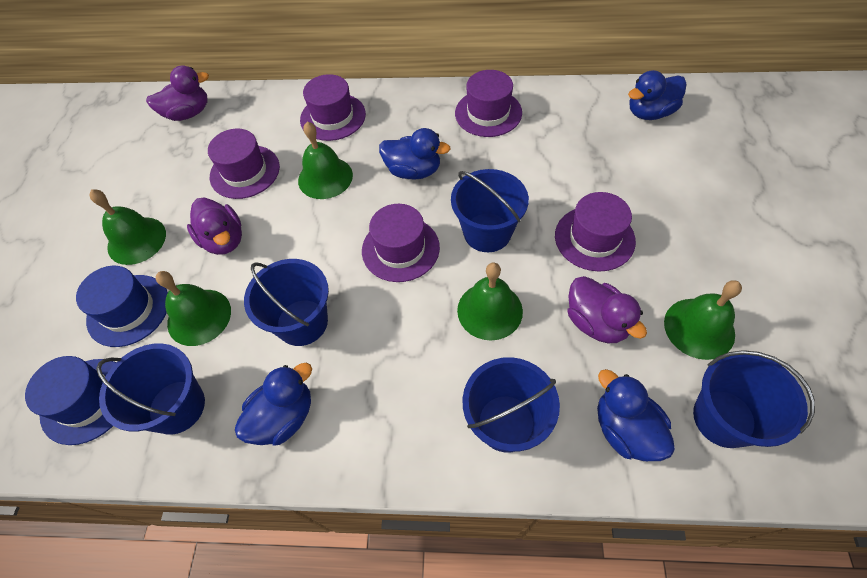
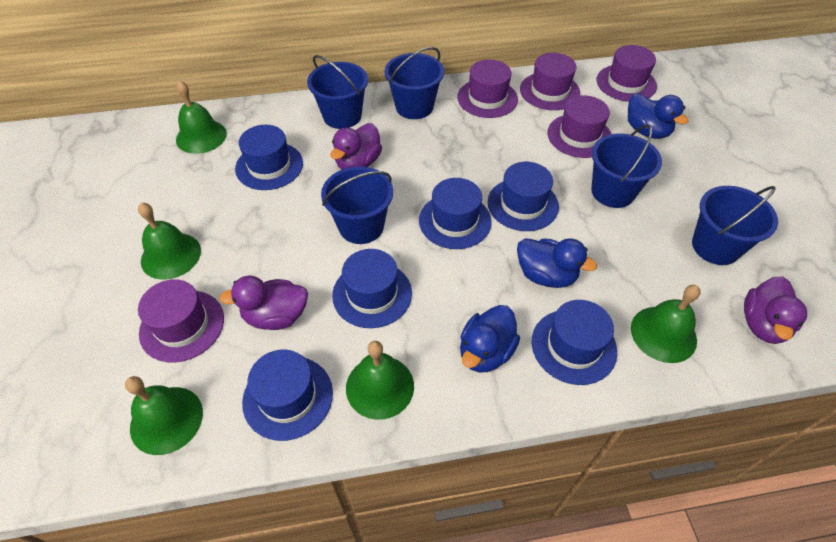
blue duck: 4 -> 3
blue hat: 2 -> 6

